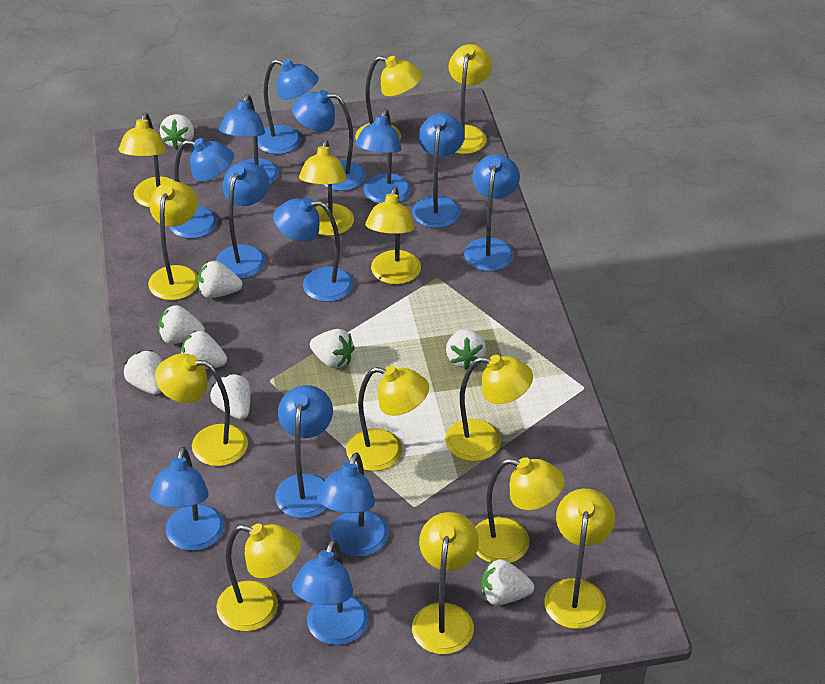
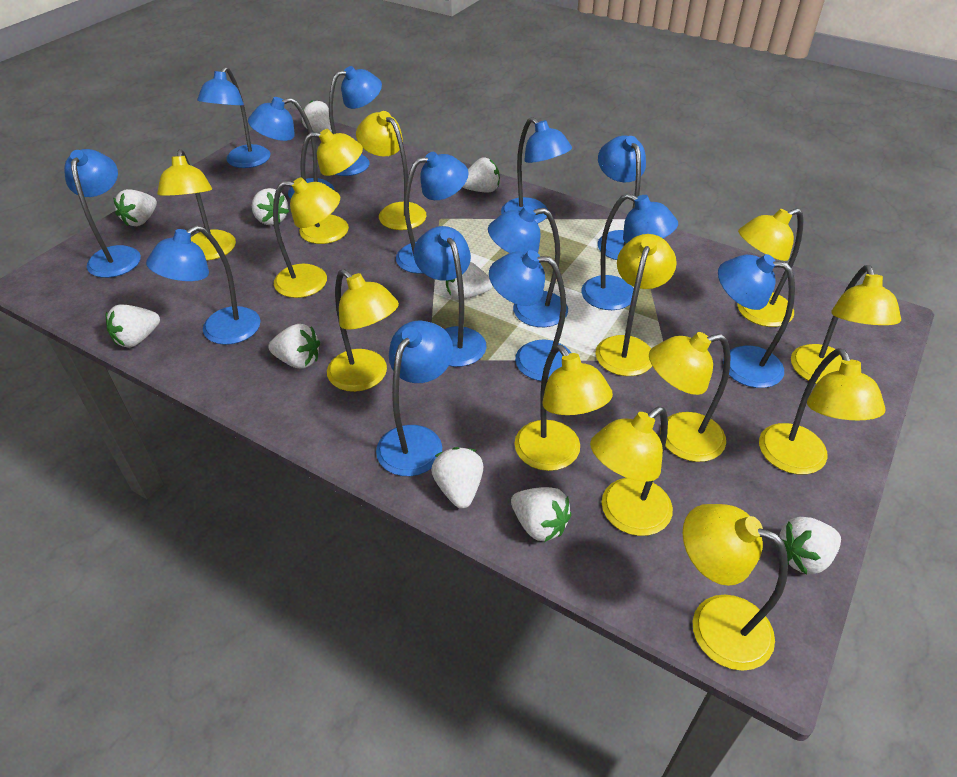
blue lamp: 13 -> 14
white strawberry: 9 -> 10

